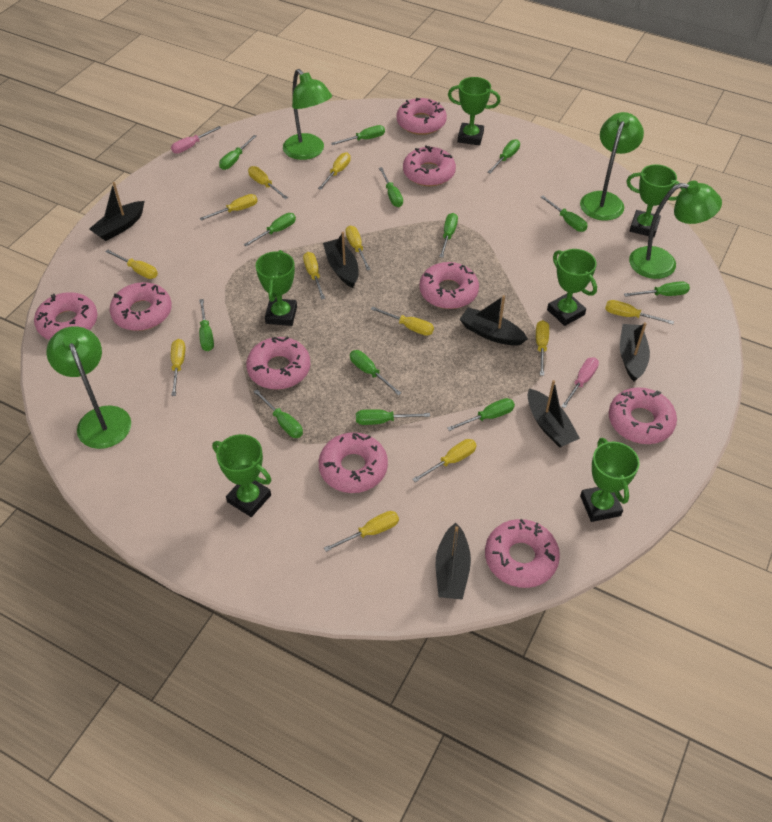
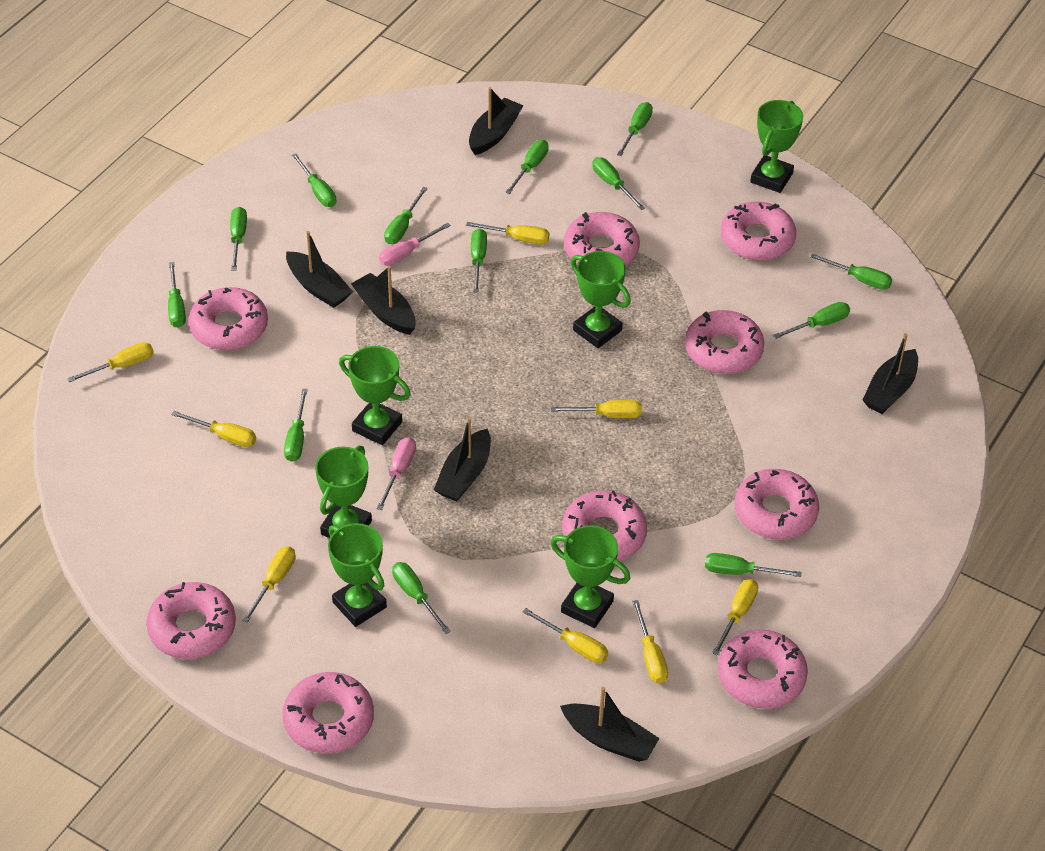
green lamp: 4 -> 0
yellow screwdriver: 12 -> 8

